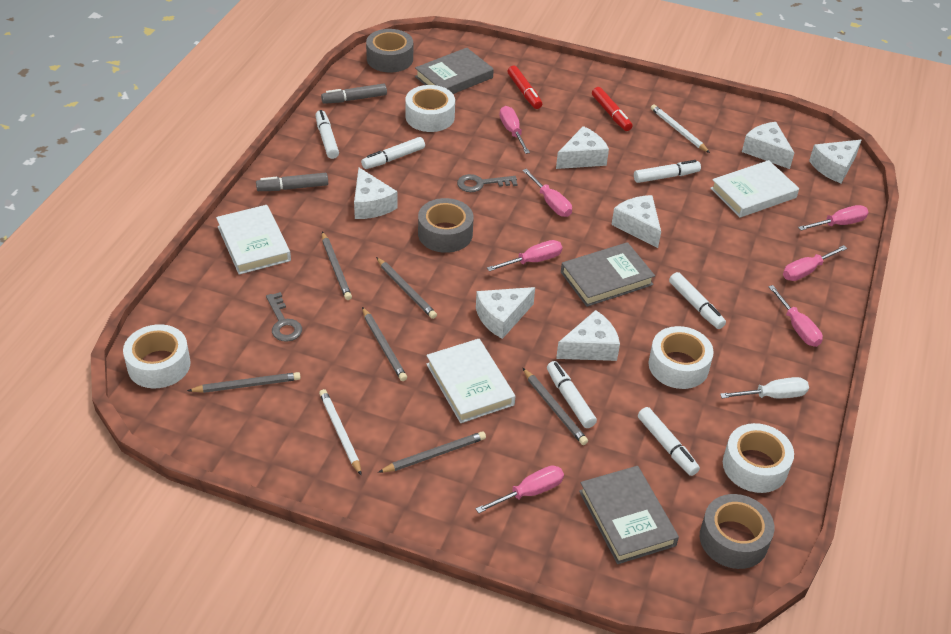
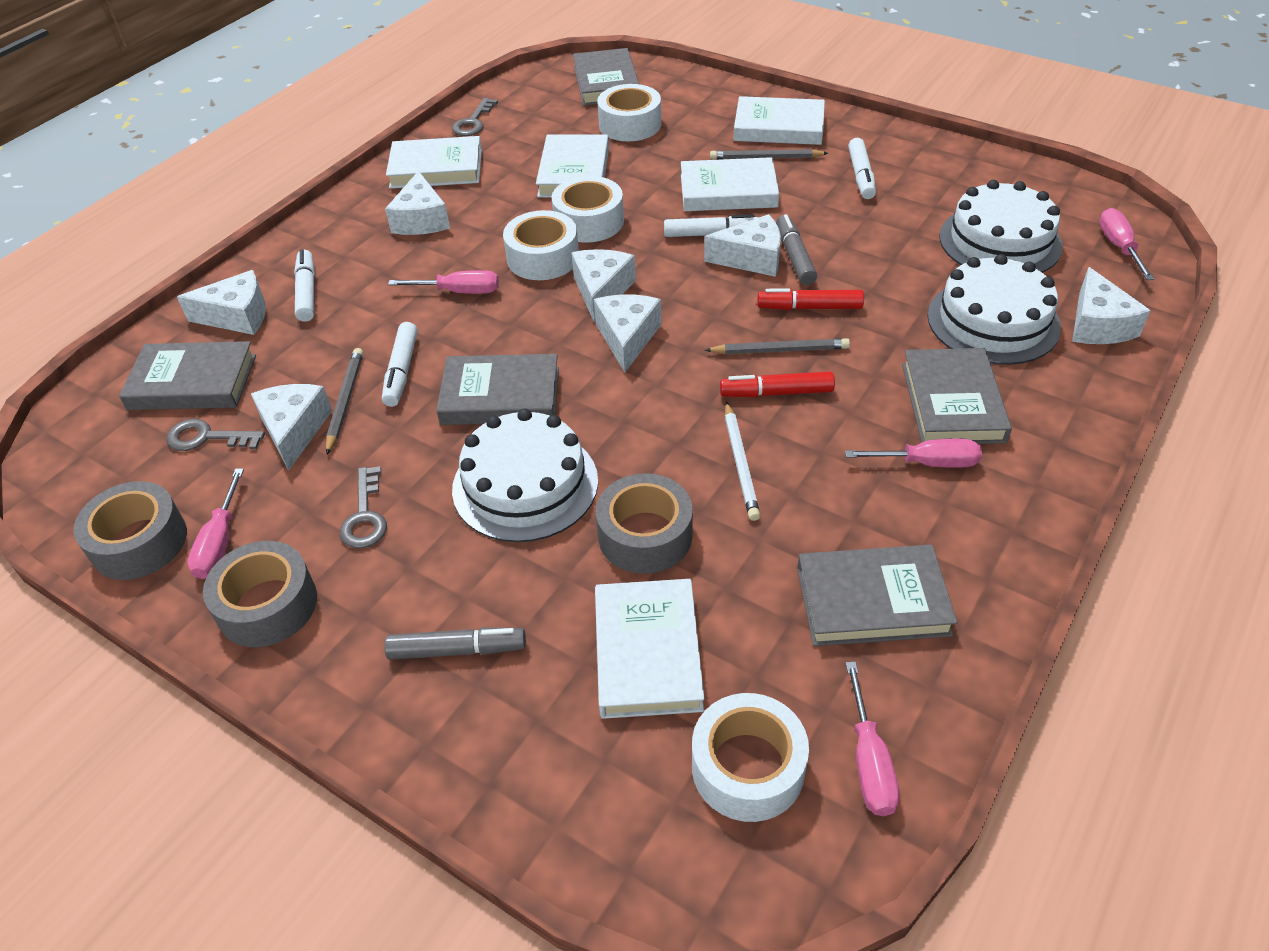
grey book: 3 -> 5
grey key: 2 -> 3
grey pencil: 6 -> 3
pink screwdriver: 7 -> 5
white book: 3 -> 5
white cake: 0 -> 3
white marker: 6 -> 4
white pencil: 2 -> 1
white screwdriver: 1 -> 0

